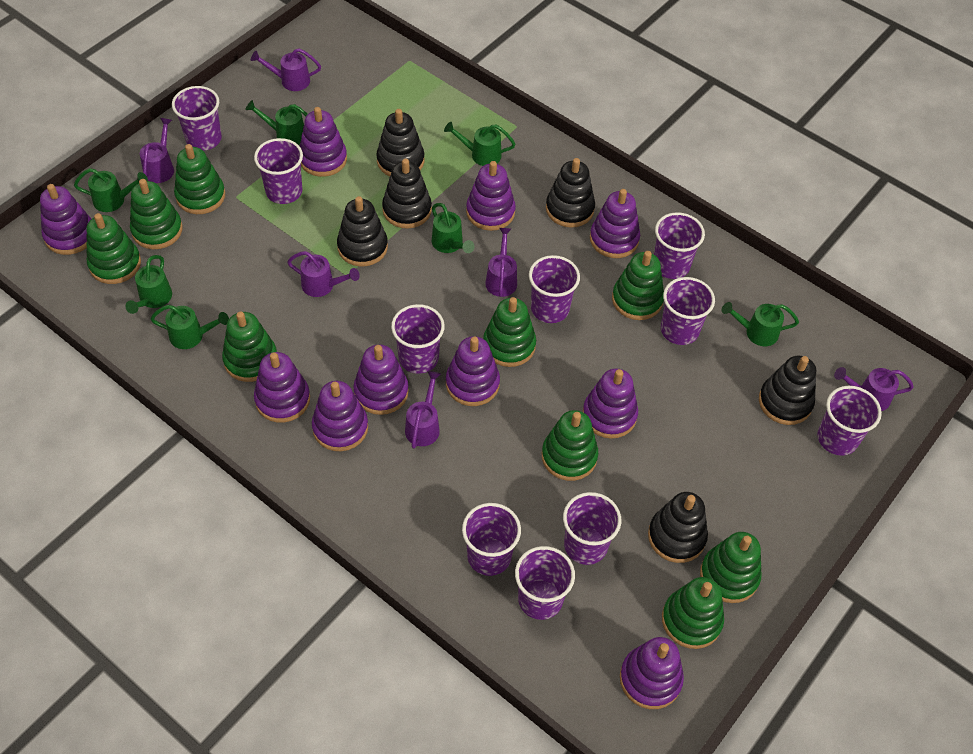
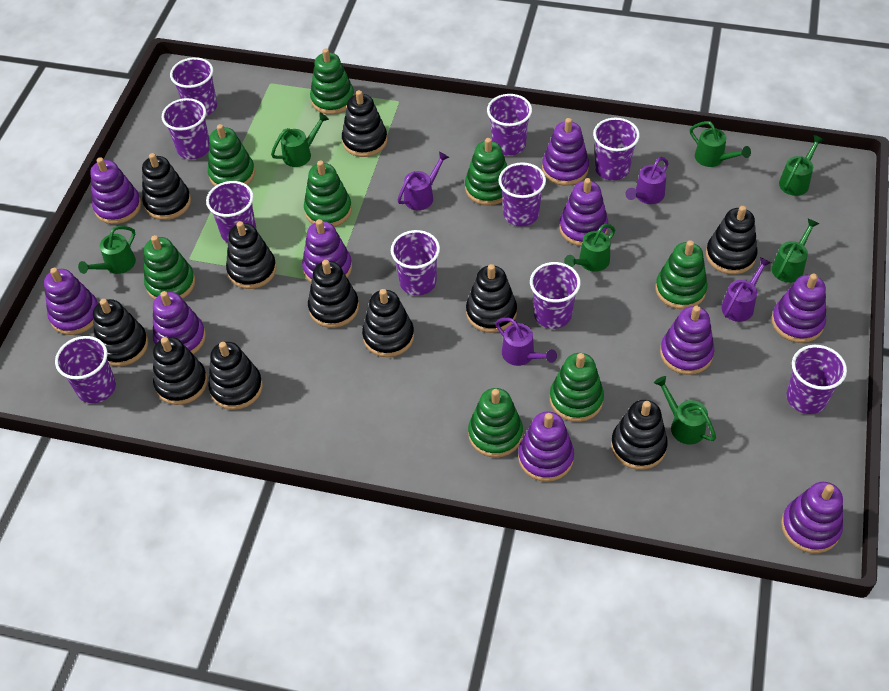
black stacking toy: 6 -> 11
green stacking toy: 9 -> 8
purple watering can: 6 -> 4

